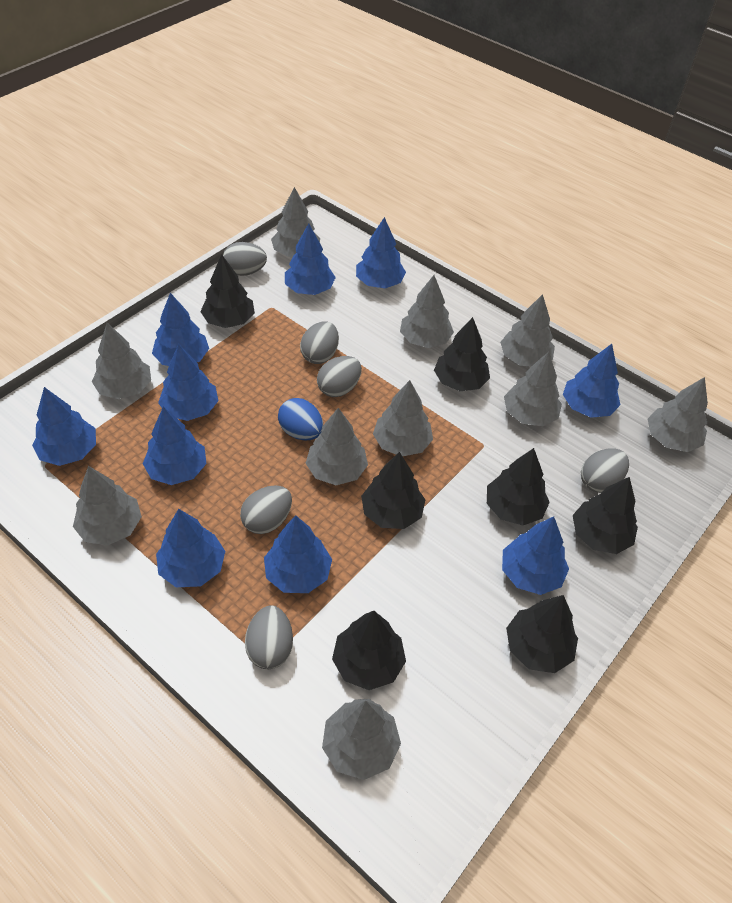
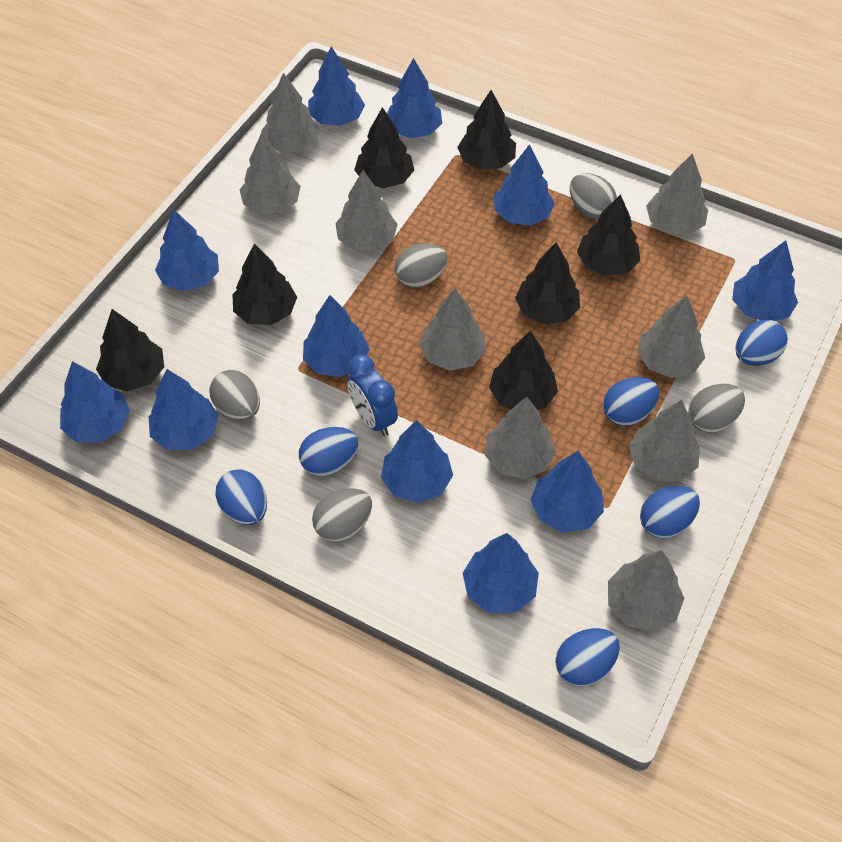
blue clock: 0 -> 1
blue egg: 1 -> 6
blue tree: 10 -> 11
grey egg: 6 -> 5
grey tree: 10 -> 9

